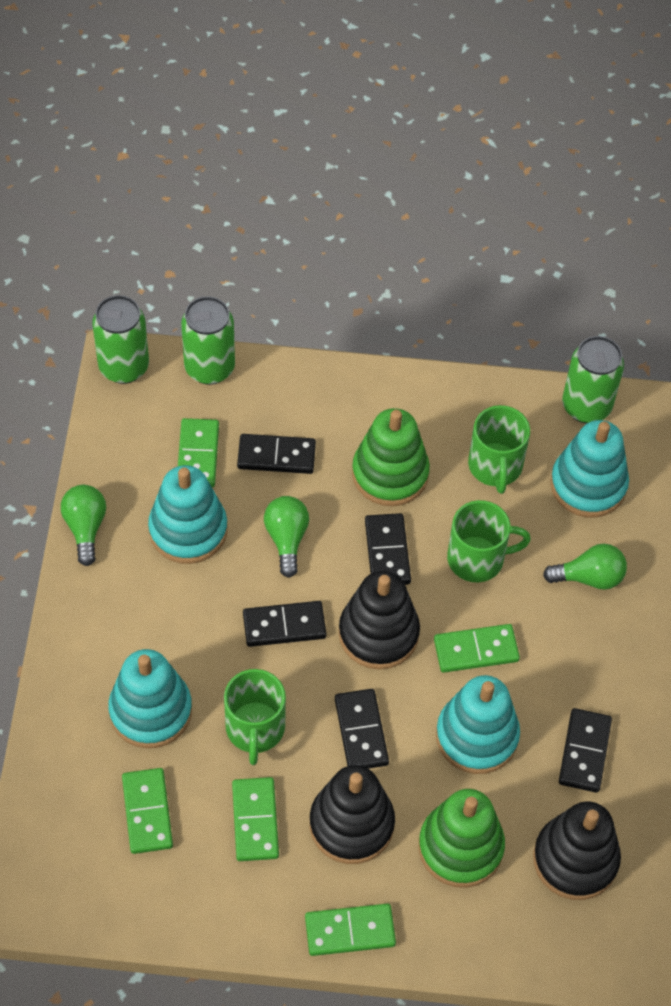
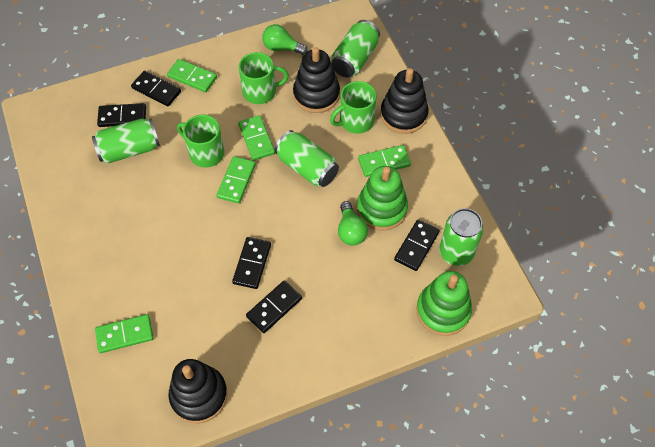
green can: 3 -> 4
green light bulb: 3 -> 2
turquoise stacking toy: 4 -> 0

